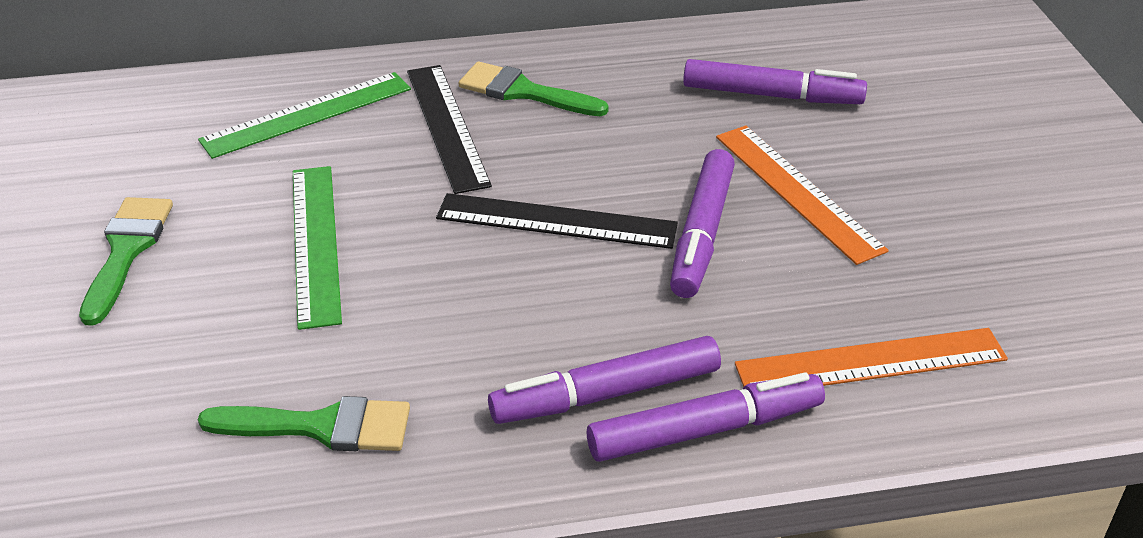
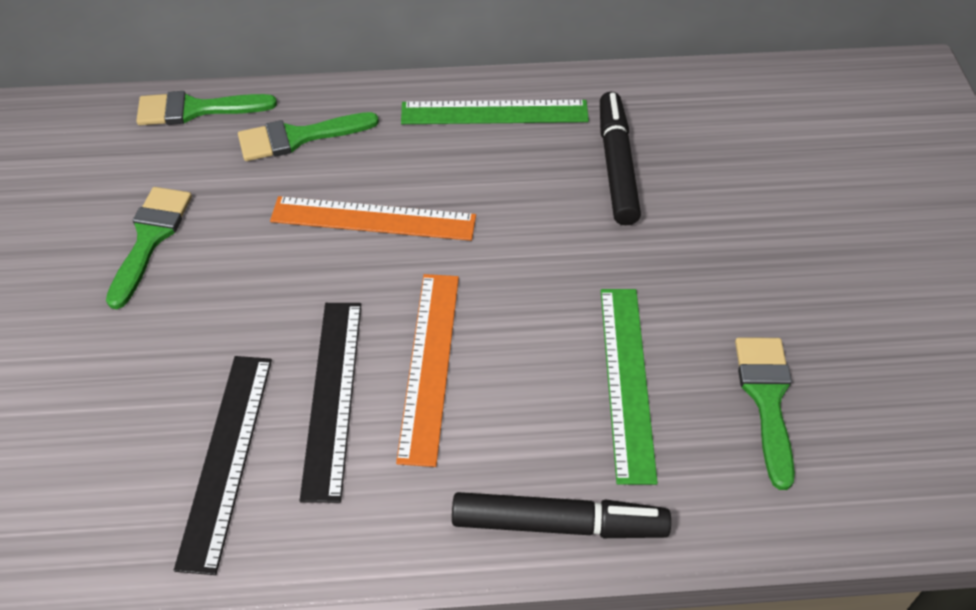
black marker: 0 -> 2
green brush: 3 -> 4
purple marker: 4 -> 0

